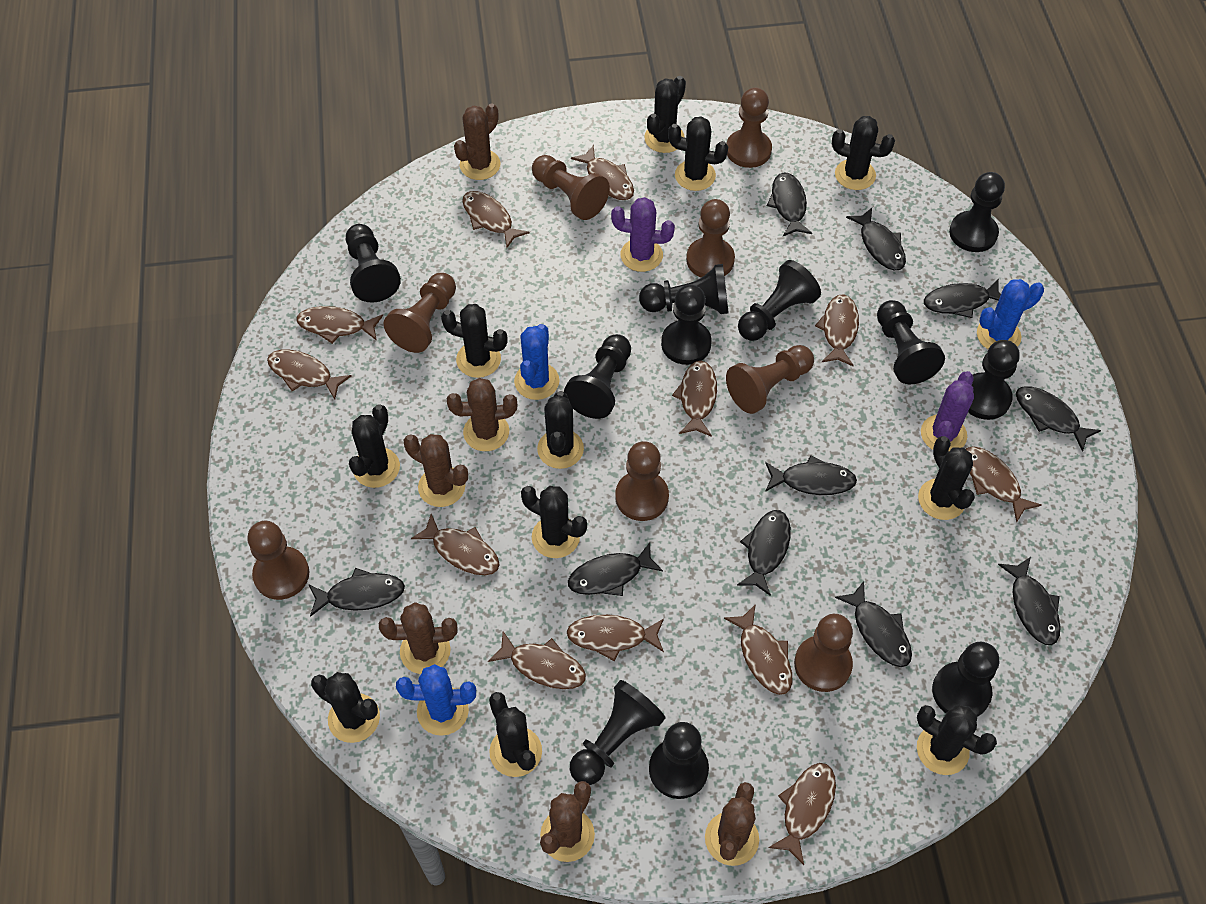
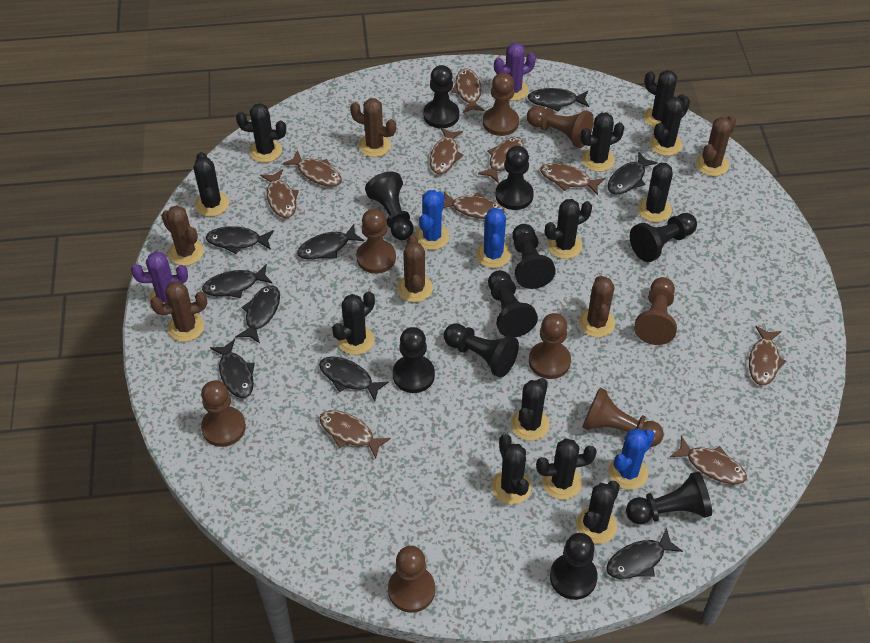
black cactus: 11 -> 12
black fish: 10 -> 9
black pawn: 11 -> 10
brown fish: 12 -> 10

